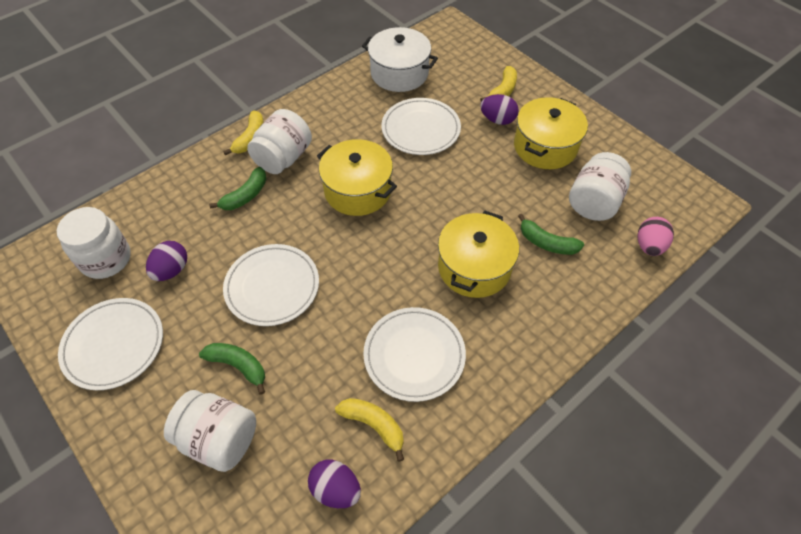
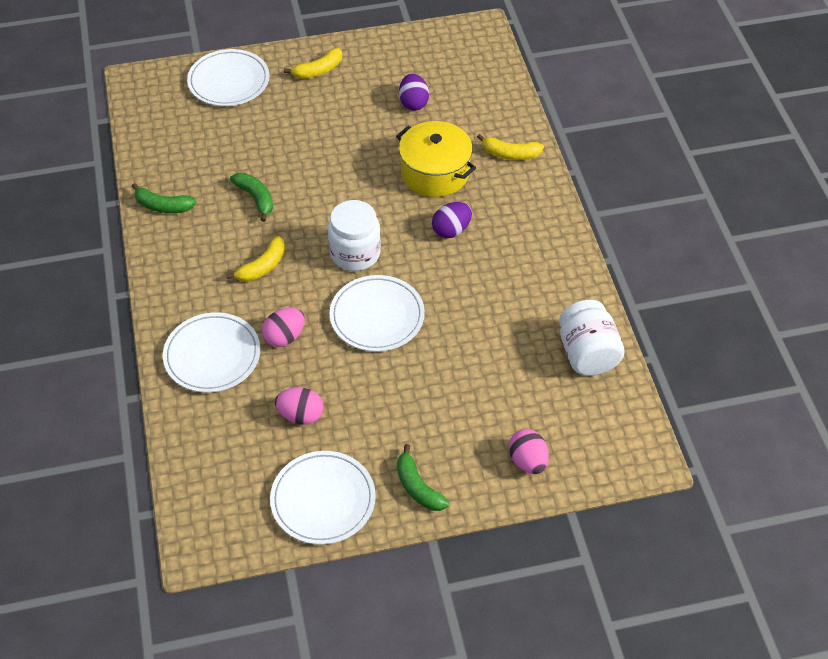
pink egg: 1 -> 3
purple egg: 3 -> 2
white jar: 4 -> 2
white pot: 1 -> 0
yellow pot: 3 -> 1

